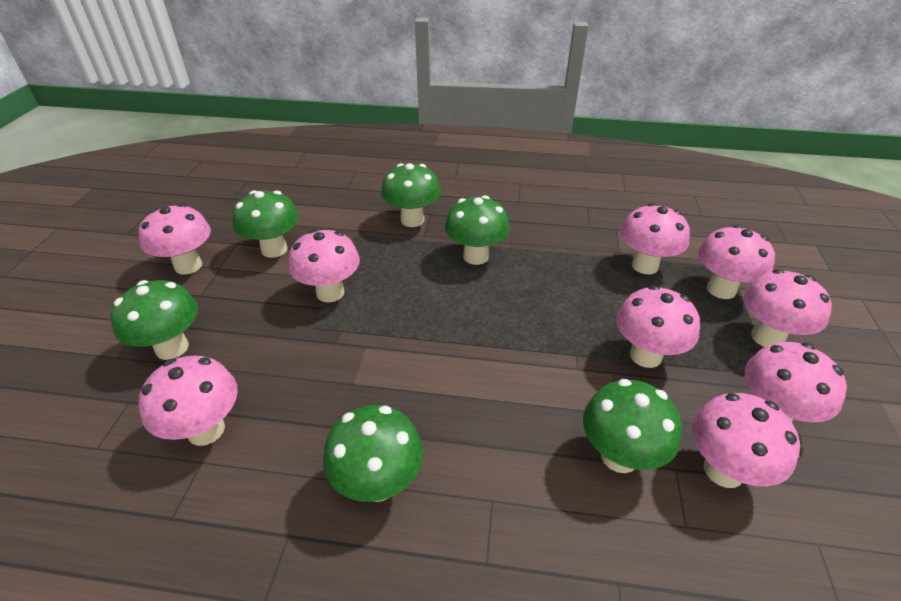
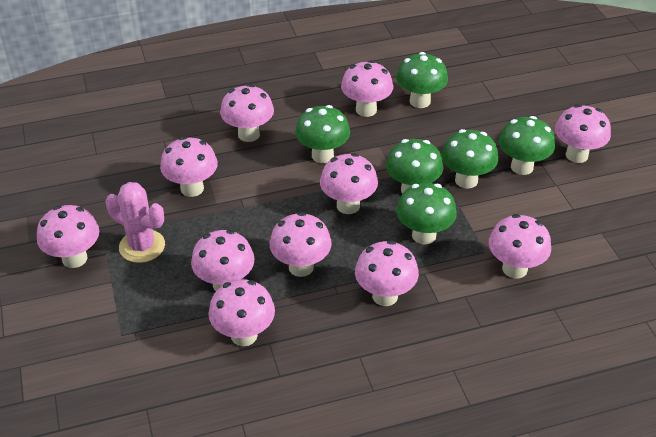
pink cactus: 0 -> 1
pink mushroom: 9 -> 11

